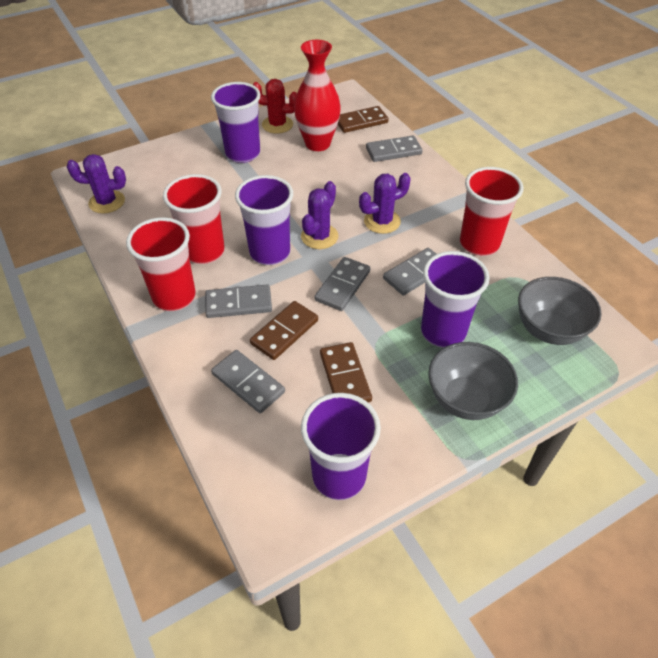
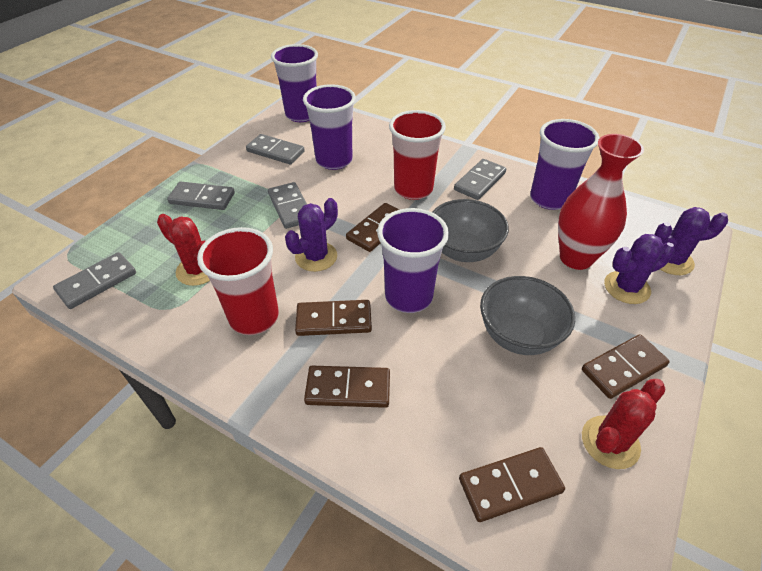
brown domino: 3 -> 5
red cactus: 1 -> 2
red cup: 3 -> 2

